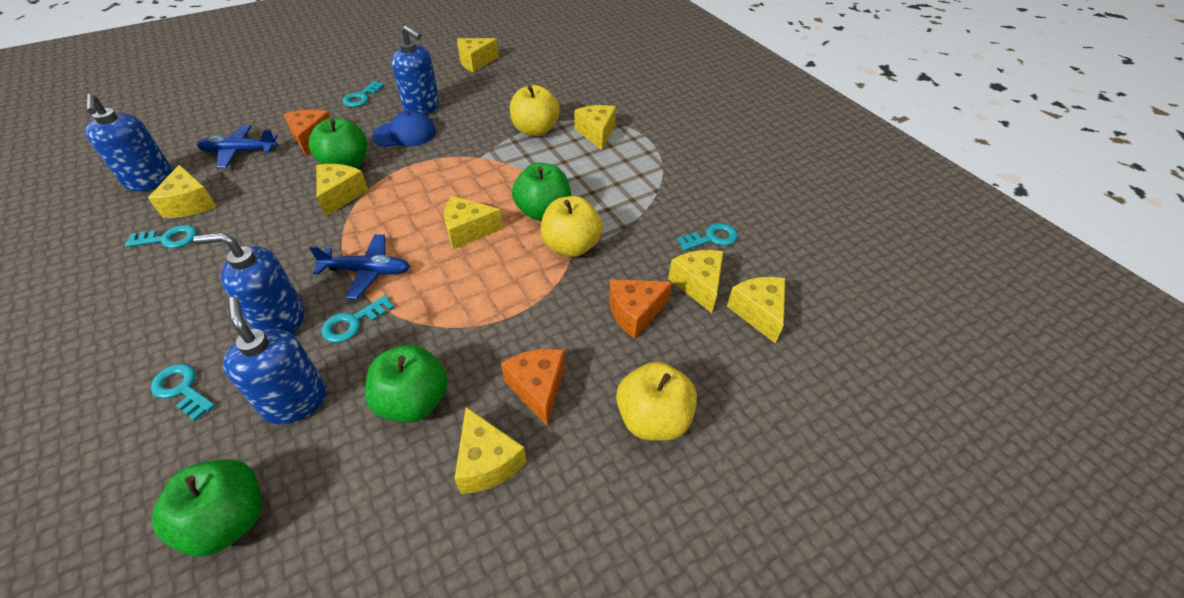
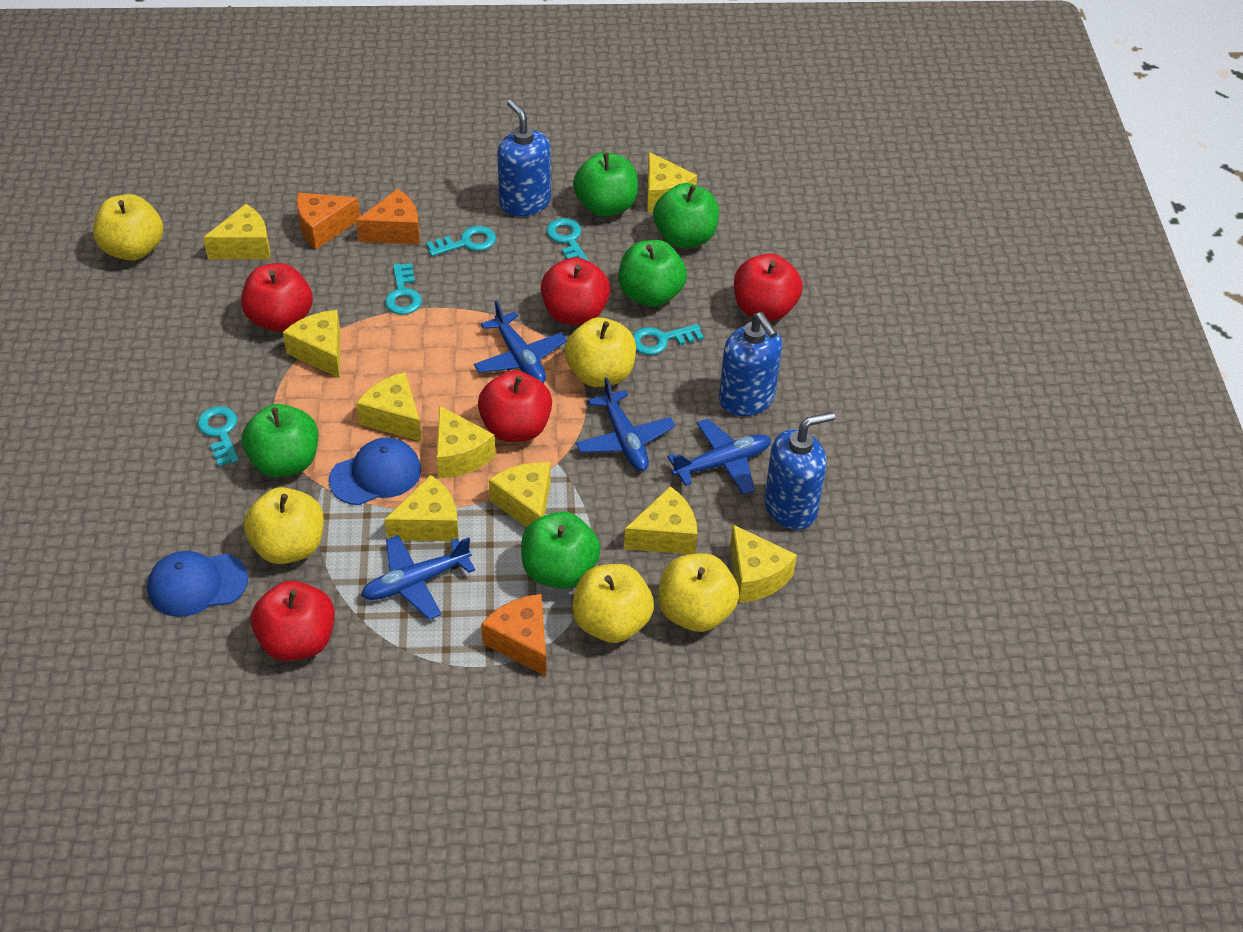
blue cap: 1 -> 2
blue plane: 2 -> 4
blue soap dispenser: 4 -> 3
green apple: 4 -> 5
red apple: 0 -> 5
yellow apple: 3 -> 5
yellow cheese: 8 -> 9

